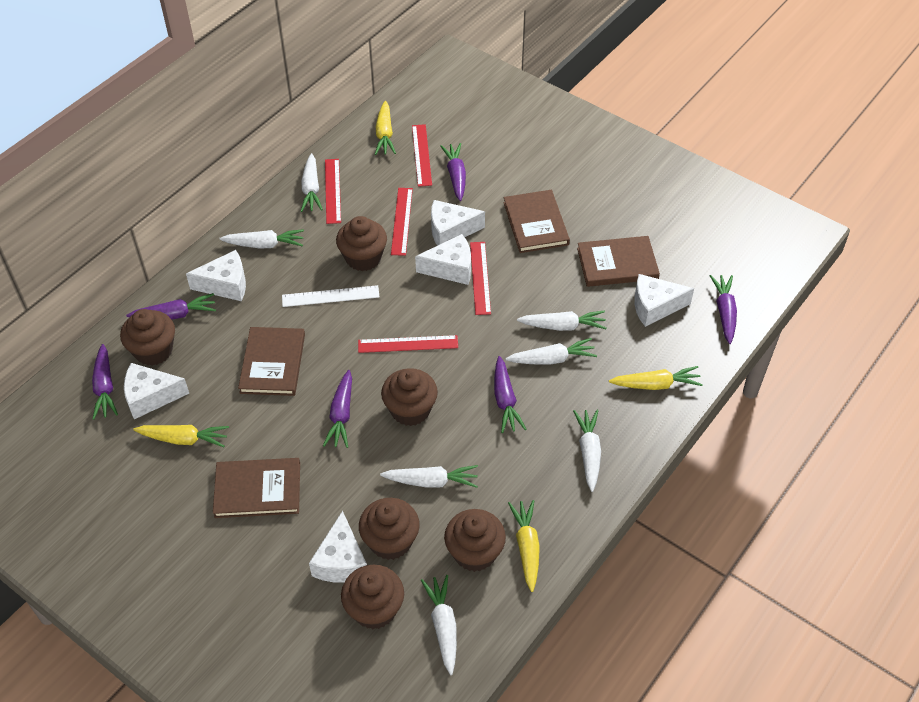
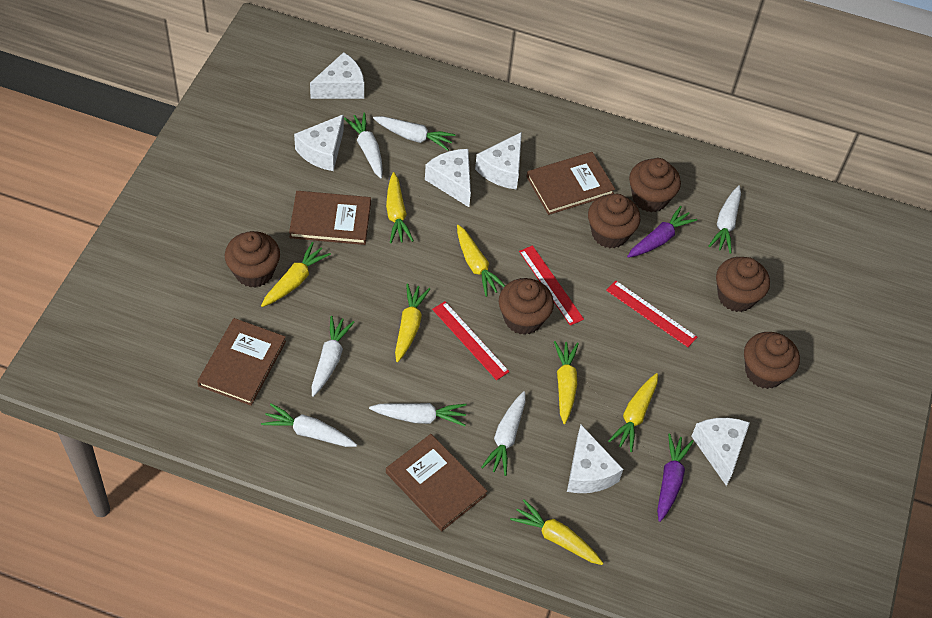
purple carrot: 6 -> 2
red ruler: 5 -> 3
white ruler: 1 -> 0
yellow carrot: 4 -> 7

